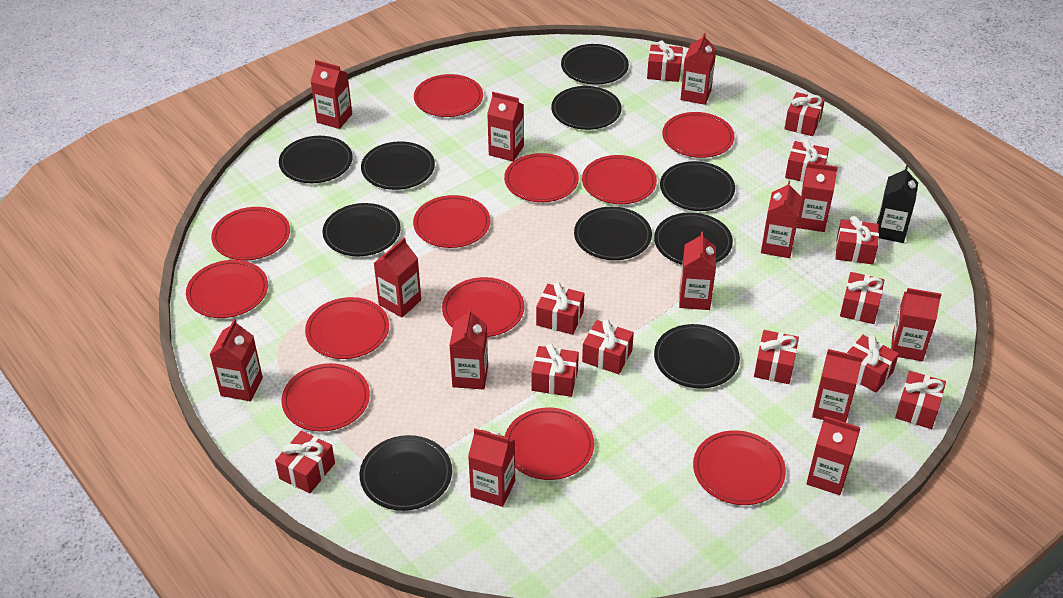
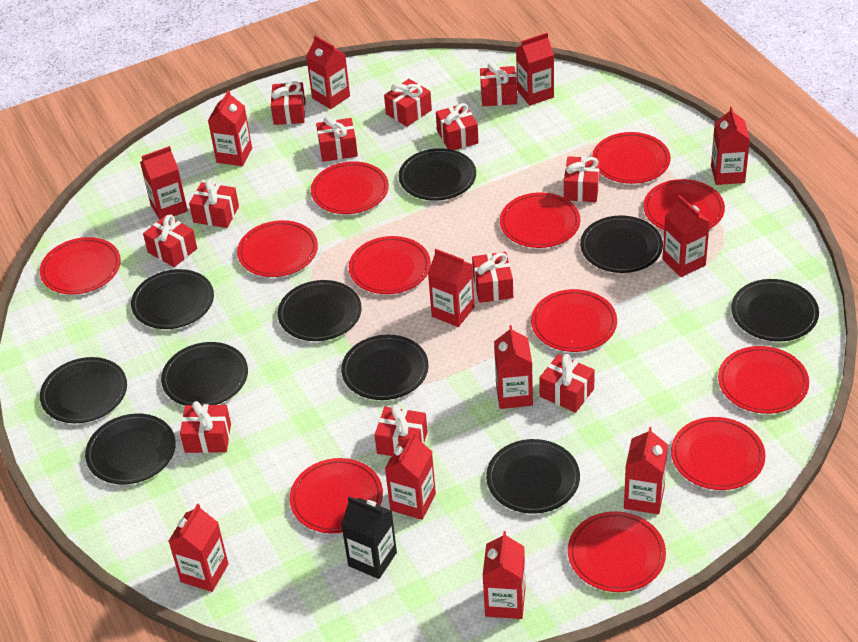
red carton: 13 -> 12

